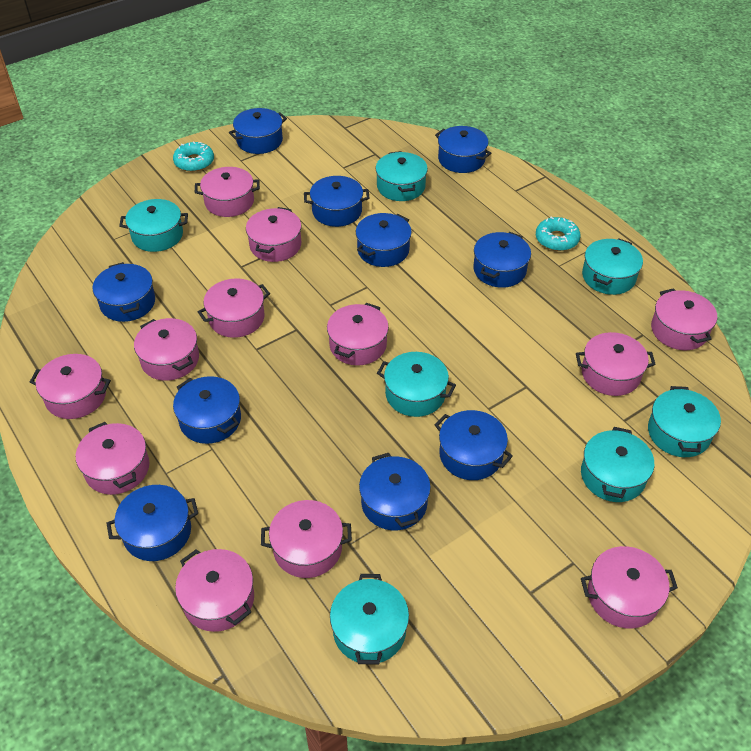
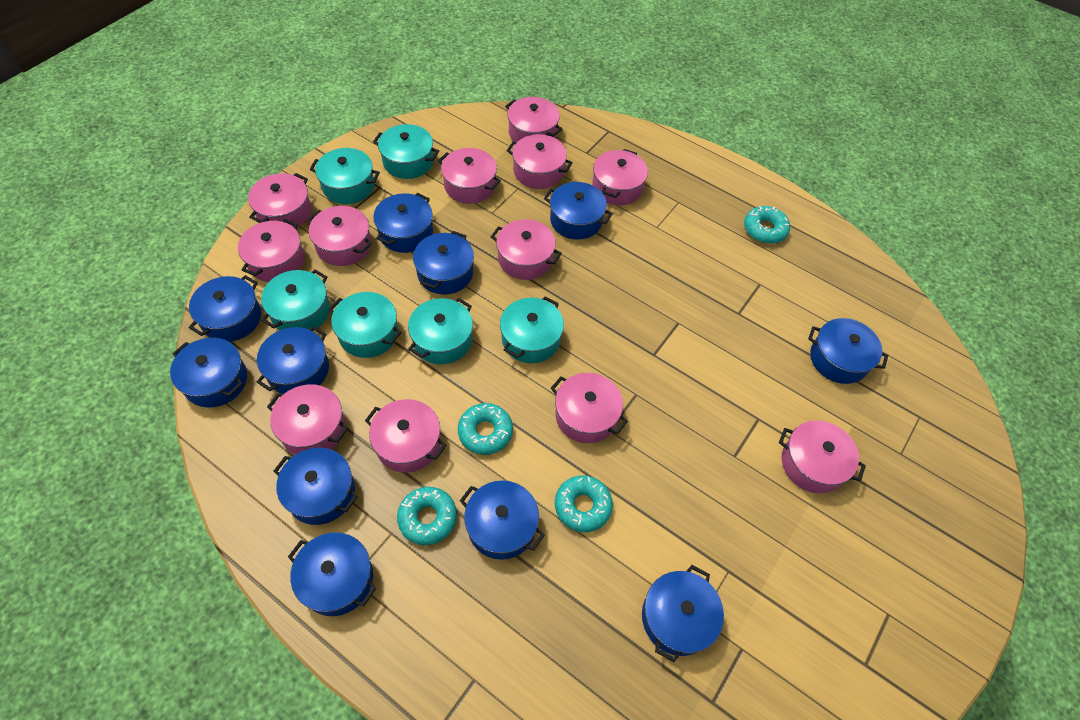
blue pot: 10 -> 11
turquoise donut: 2 -> 4
turquoise pot: 7 -> 6

